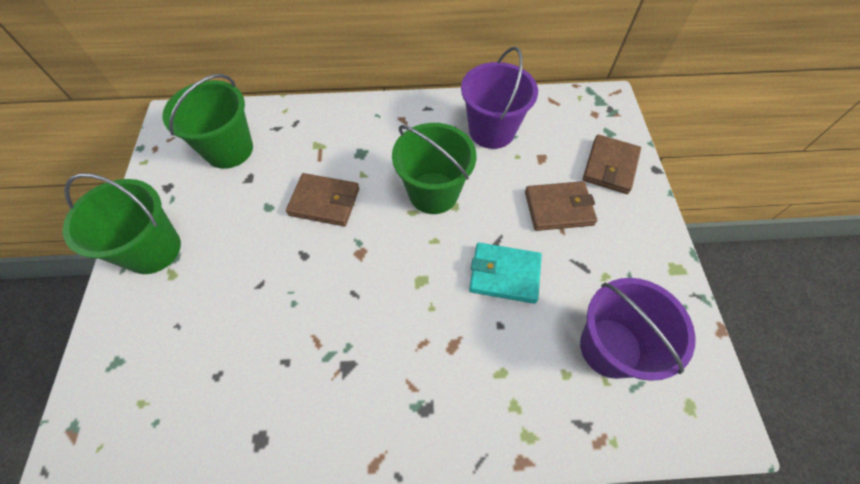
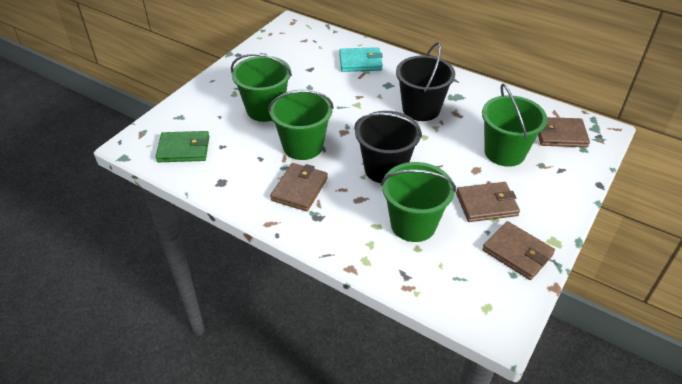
black bucket: 0 -> 2
brown wallet: 3 -> 4
green bucket: 3 -> 4
green wallet: 0 -> 1
purple bucket: 2 -> 0

